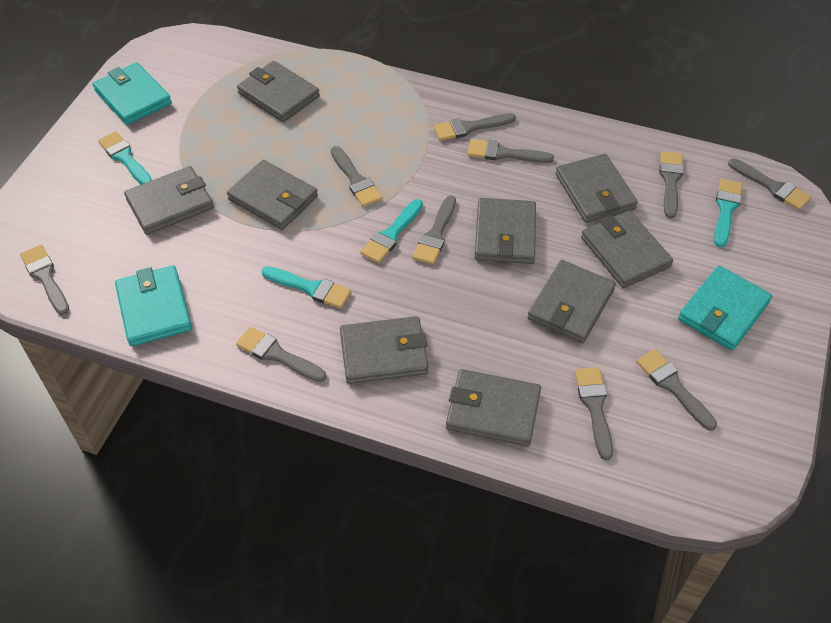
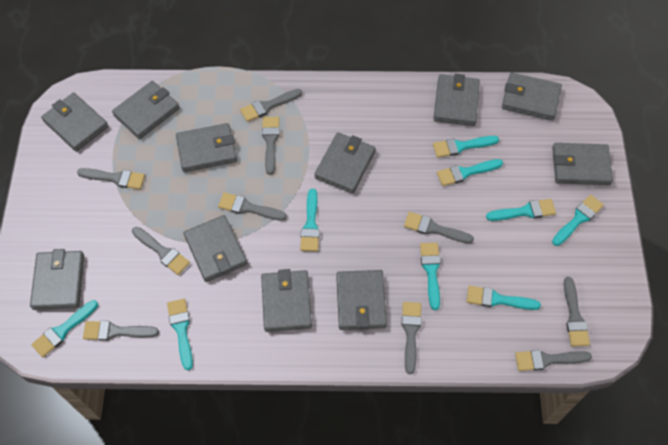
grey wallet: 9 -> 11
turquoise brush: 4 -> 9
turquoise wallet: 3 -> 0

